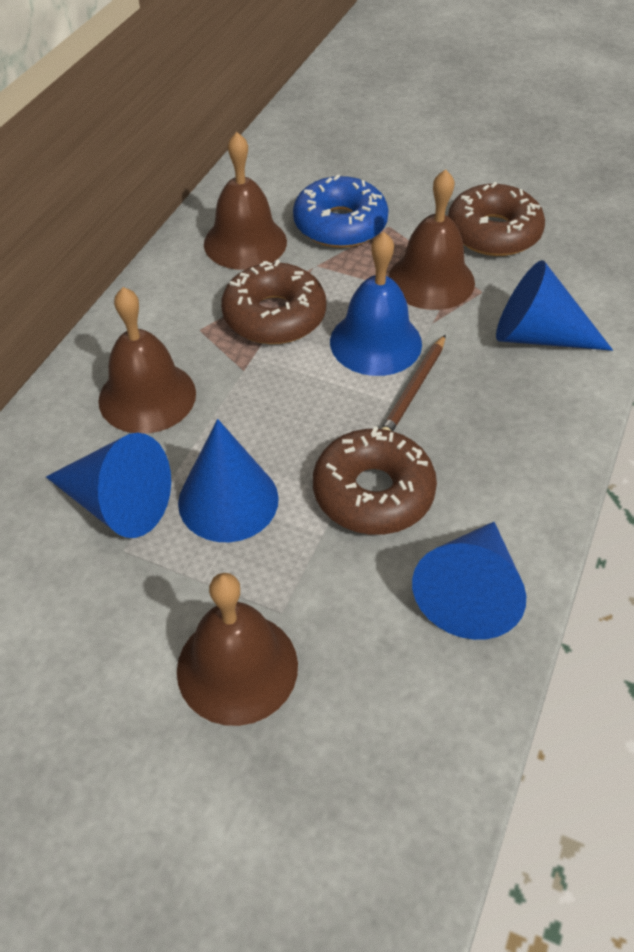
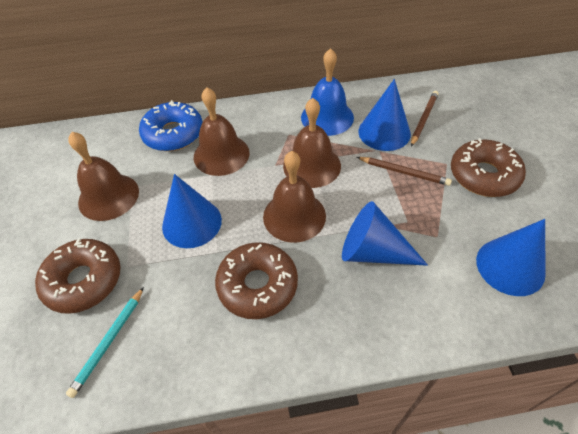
brown pencil: 1 -> 2
turquoise pencil: 0 -> 1

